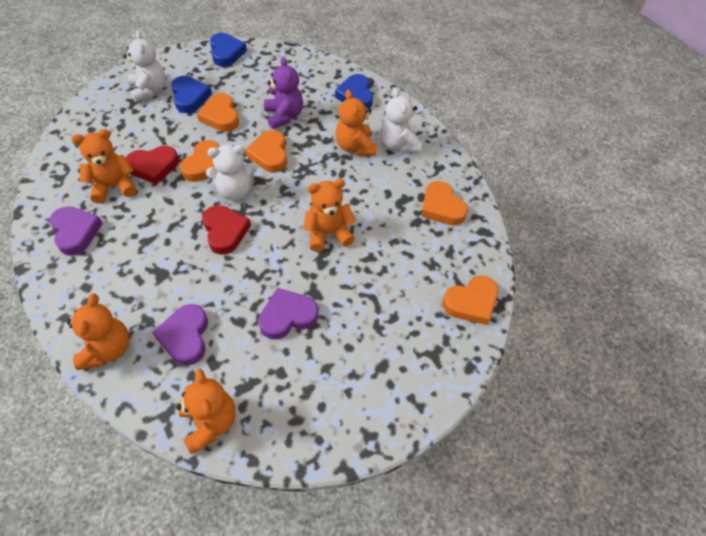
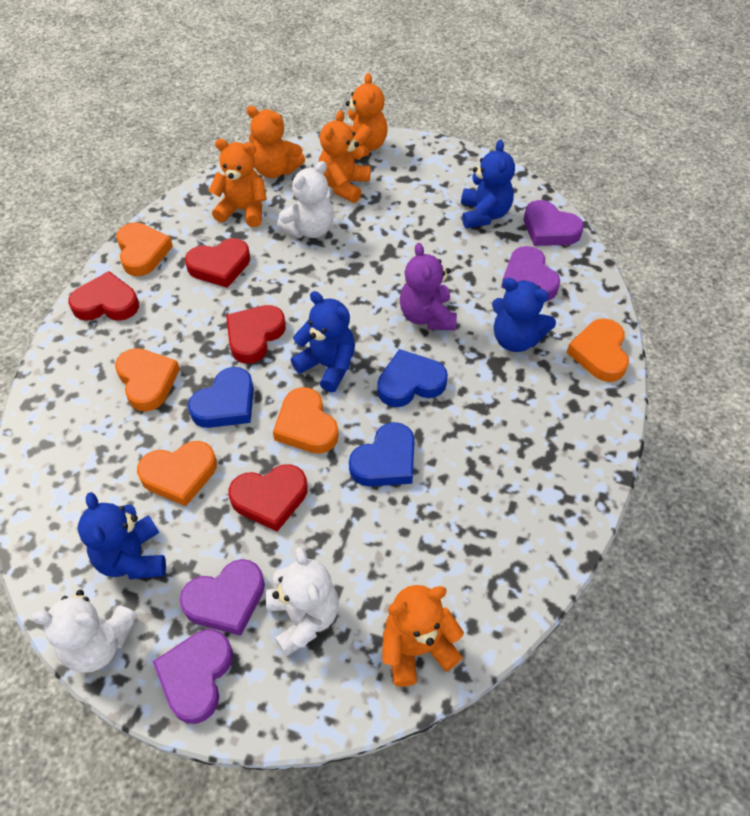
blue teddy bear: 0 -> 4
purple heart: 3 -> 4
red heart: 2 -> 4

